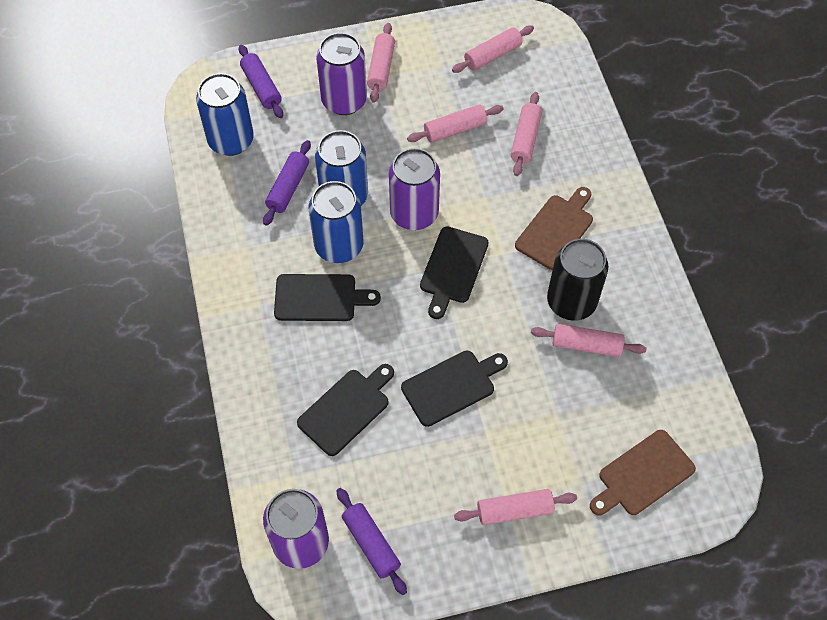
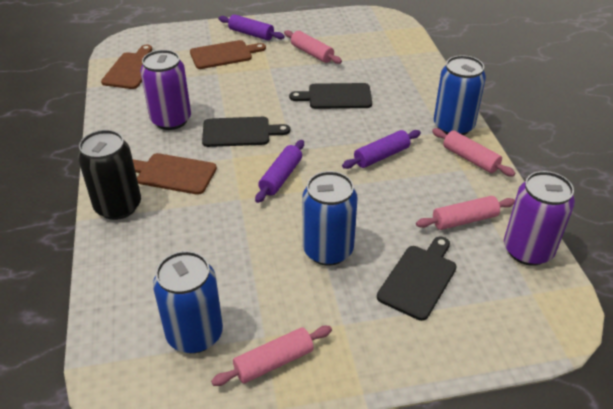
black cutting board: 4 -> 3
brown cutting board: 2 -> 3
pink rolling pin: 6 -> 4
purple can: 3 -> 2

